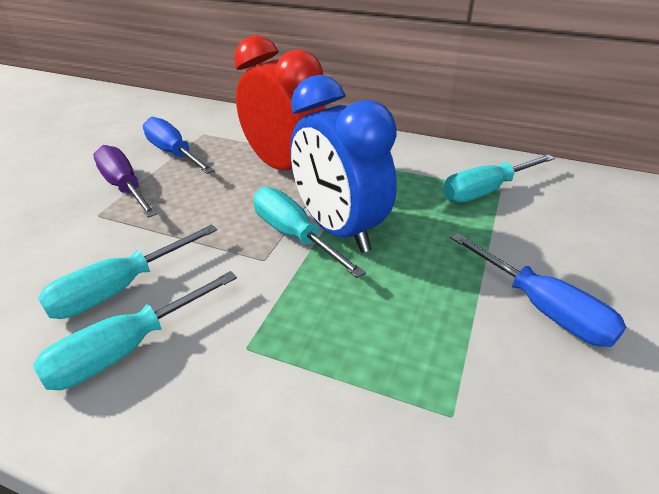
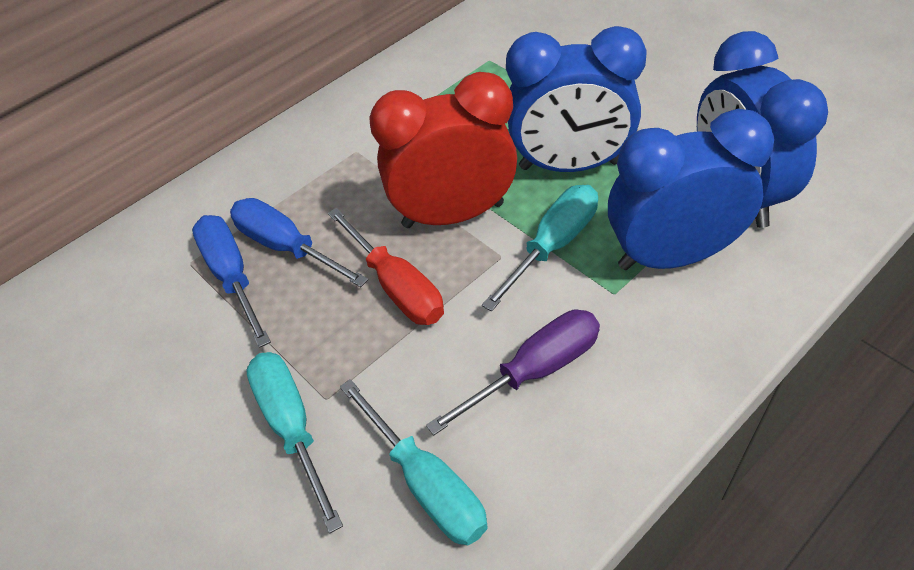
blue clock: 1 -> 3
red screwdriver: 0 -> 1
turquoise screwdriver: 4 -> 3

